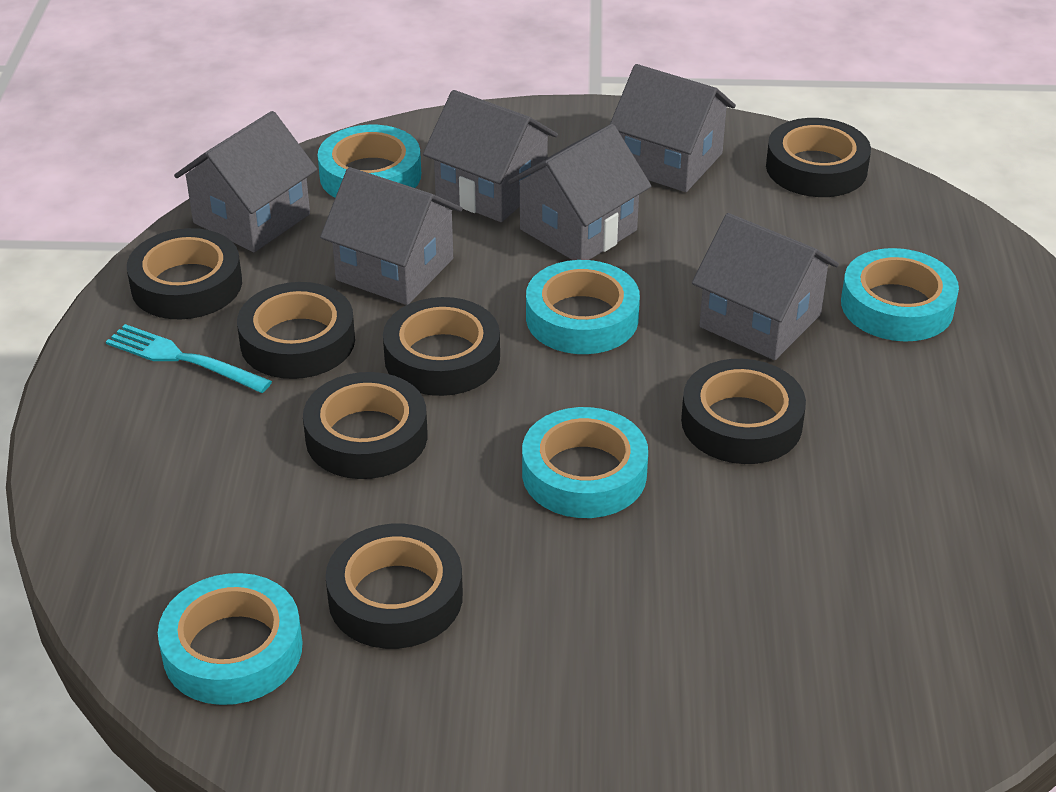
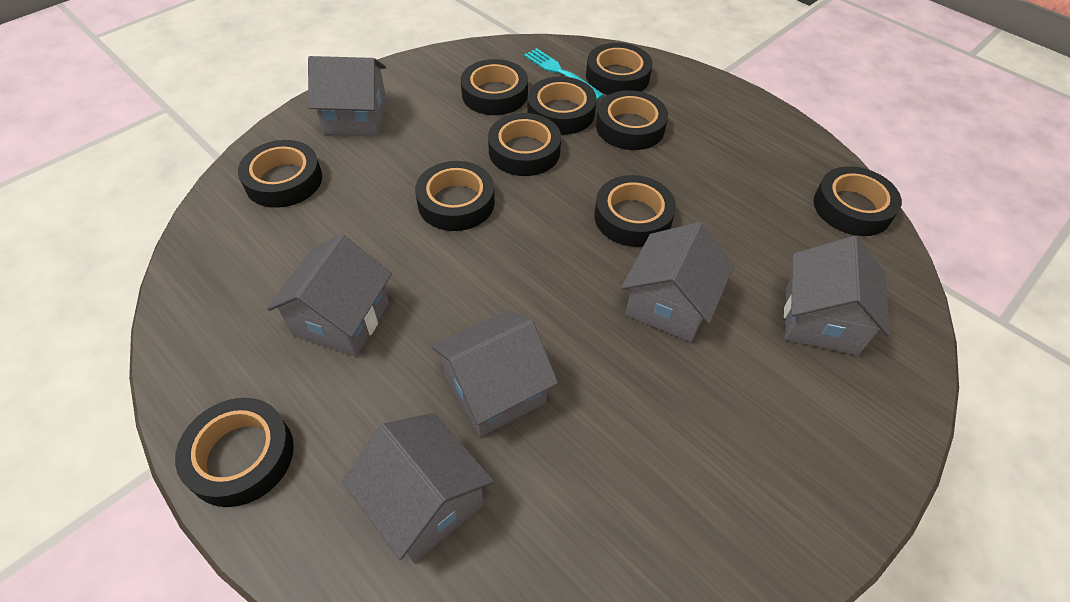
black tape: 7 -> 10
turquoise tape: 5 -> 0

